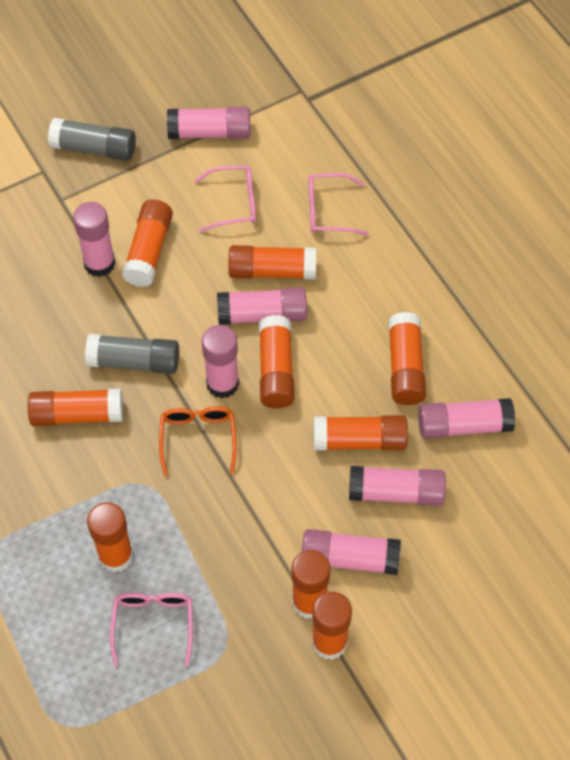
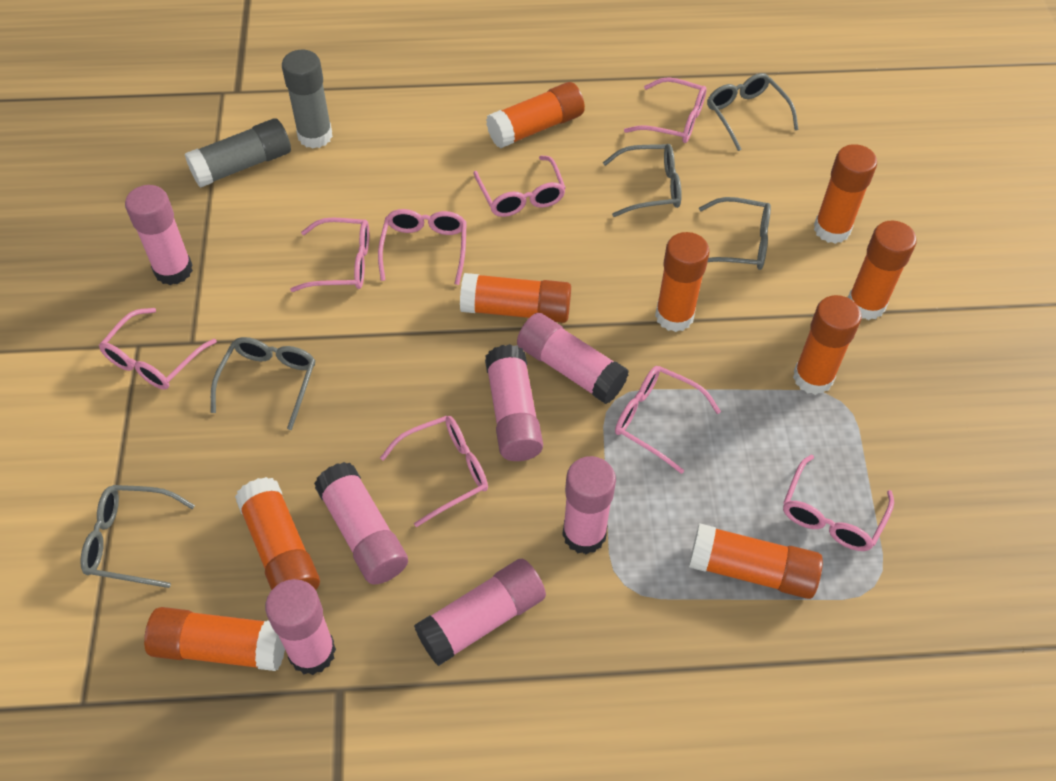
grey glasses: 0 -> 5
orange glasses: 1 -> 0
pink glasses: 3 -> 8

